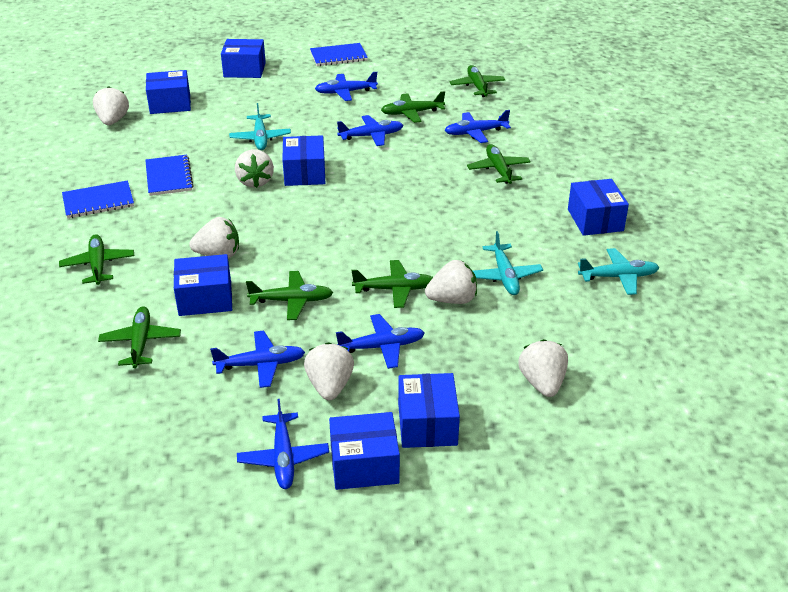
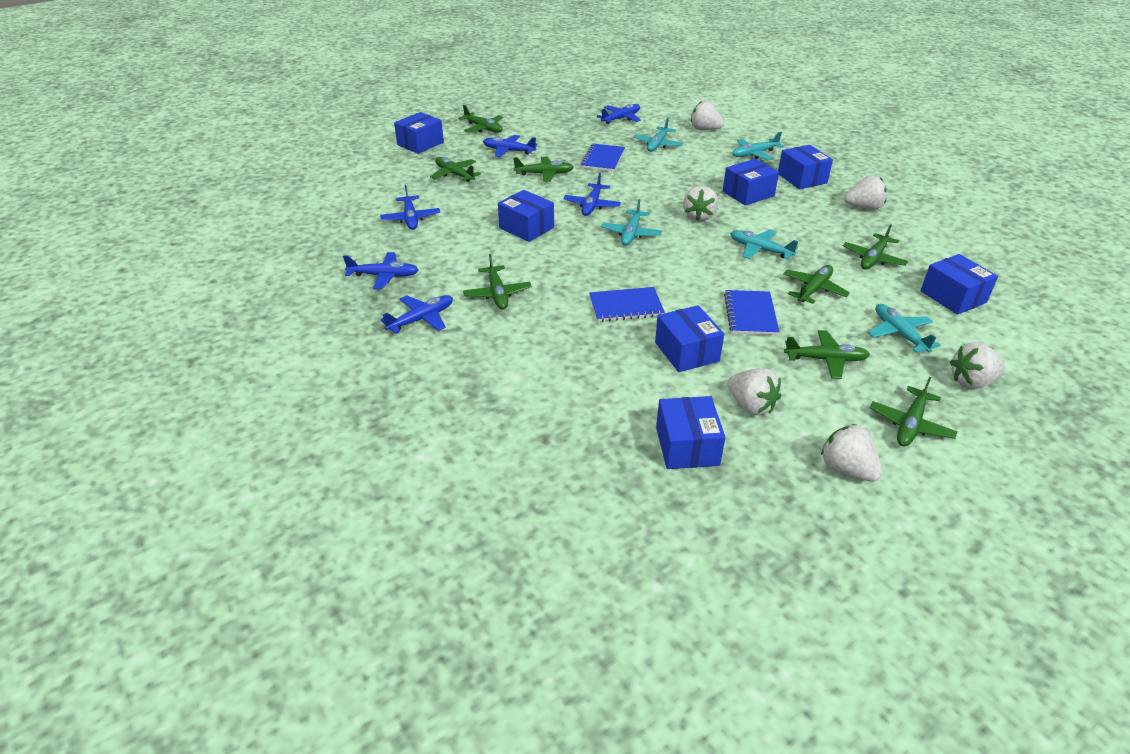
green plane: 7 -> 8
turquoise plane: 3 -> 5

